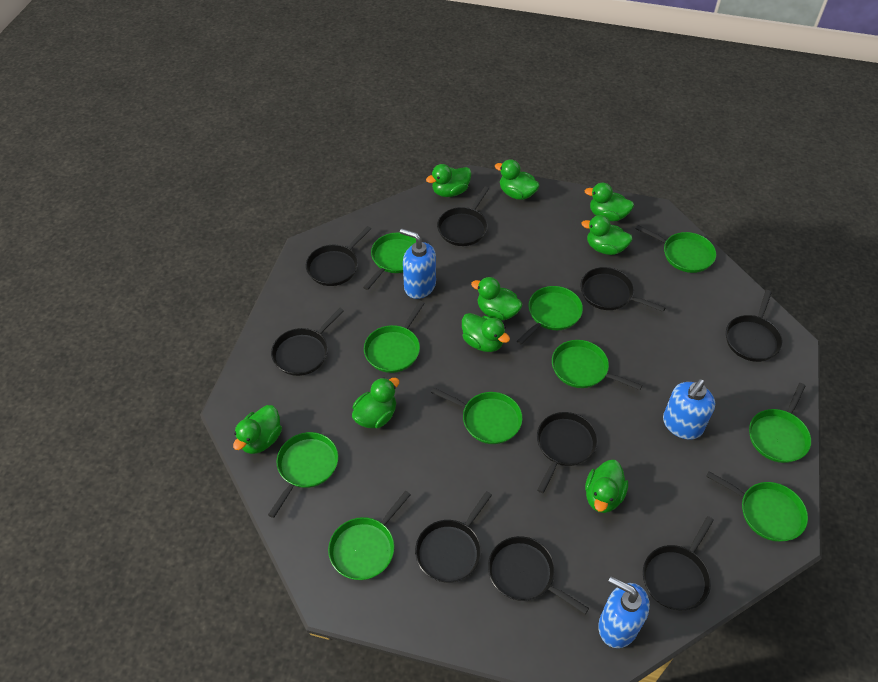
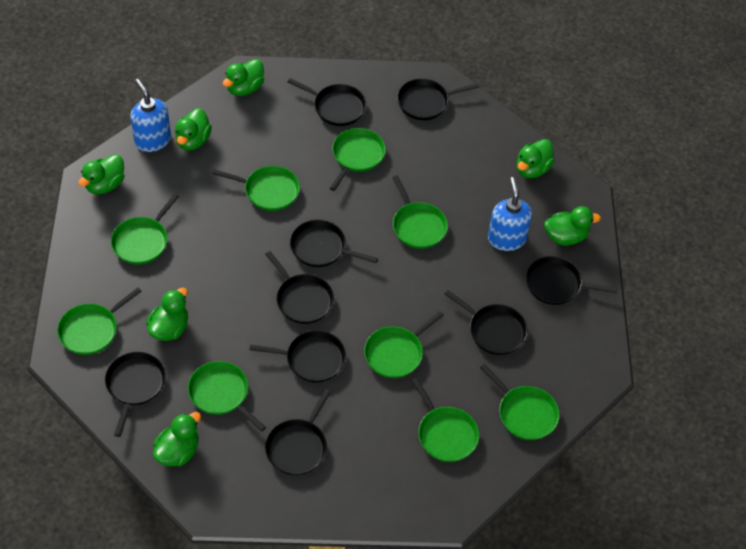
blue soap dispenser: 3 -> 2
green duck: 9 -> 7
green pan: 10 -> 9

